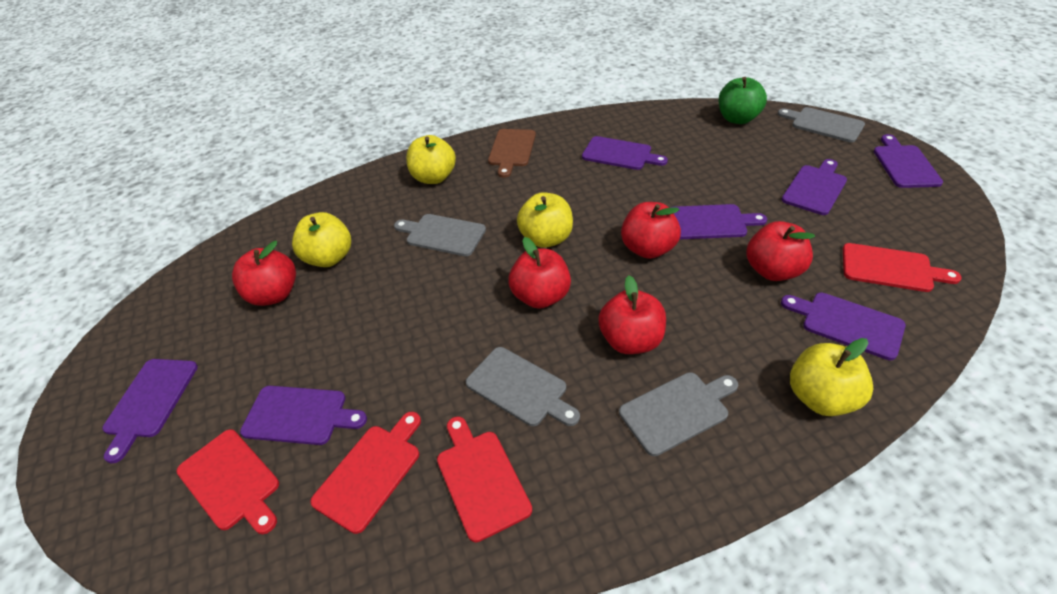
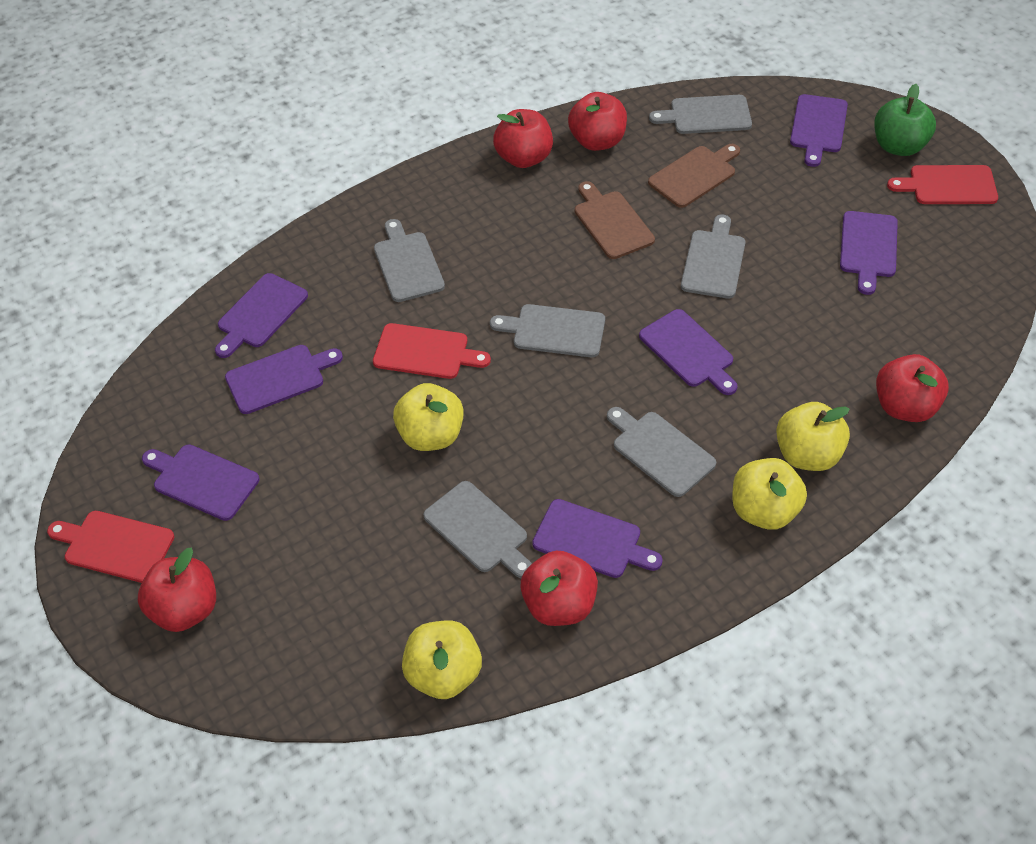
brown cutting board: 1 -> 2
grey cutting board: 4 -> 6
red cutting board: 4 -> 3

